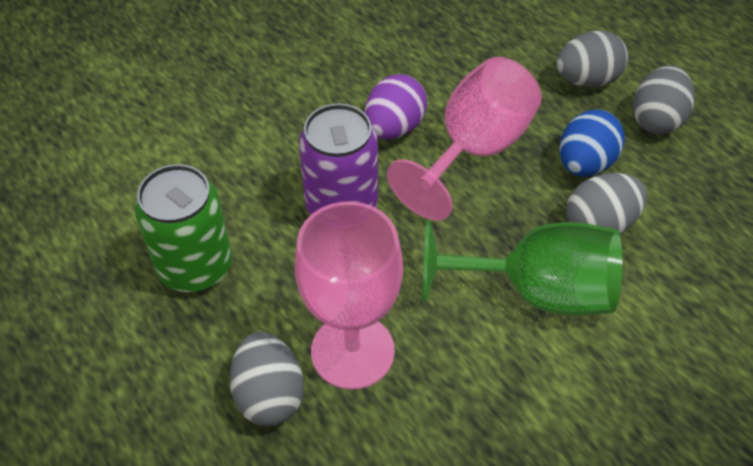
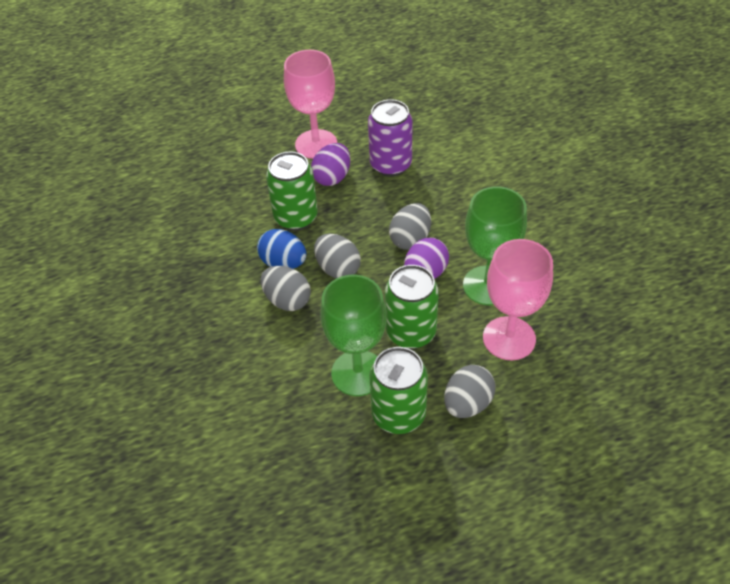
green can: 1 -> 3
green goblet: 1 -> 2
purple egg: 1 -> 2

